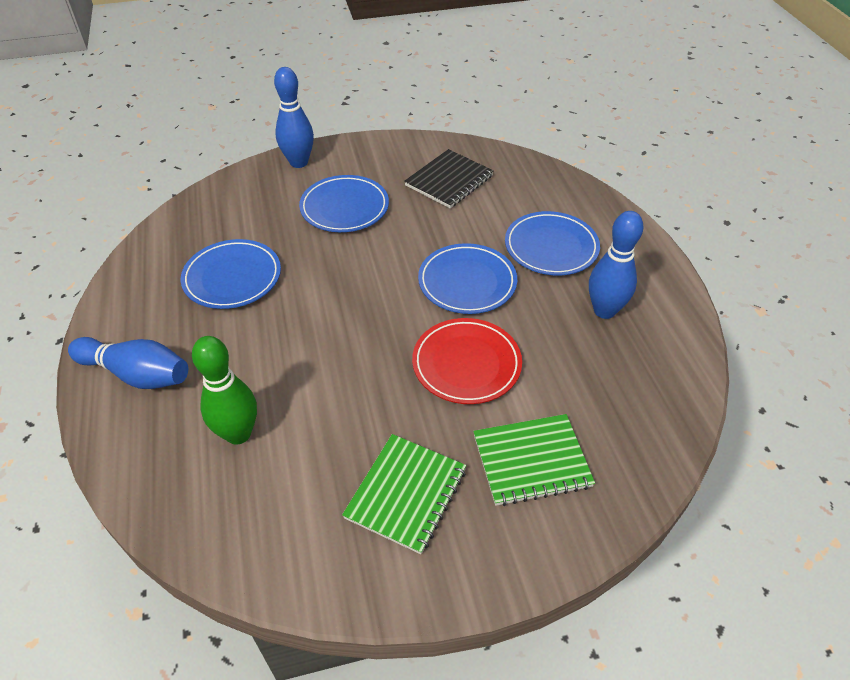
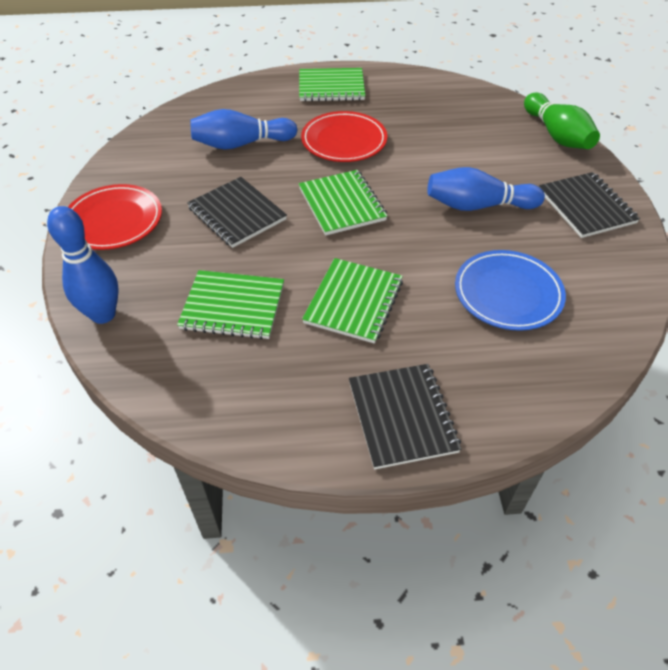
black notebook: 1 -> 3
blue plate: 4 -> 1
green notebook: 2 -> 4
red plate: 1 -> 2

